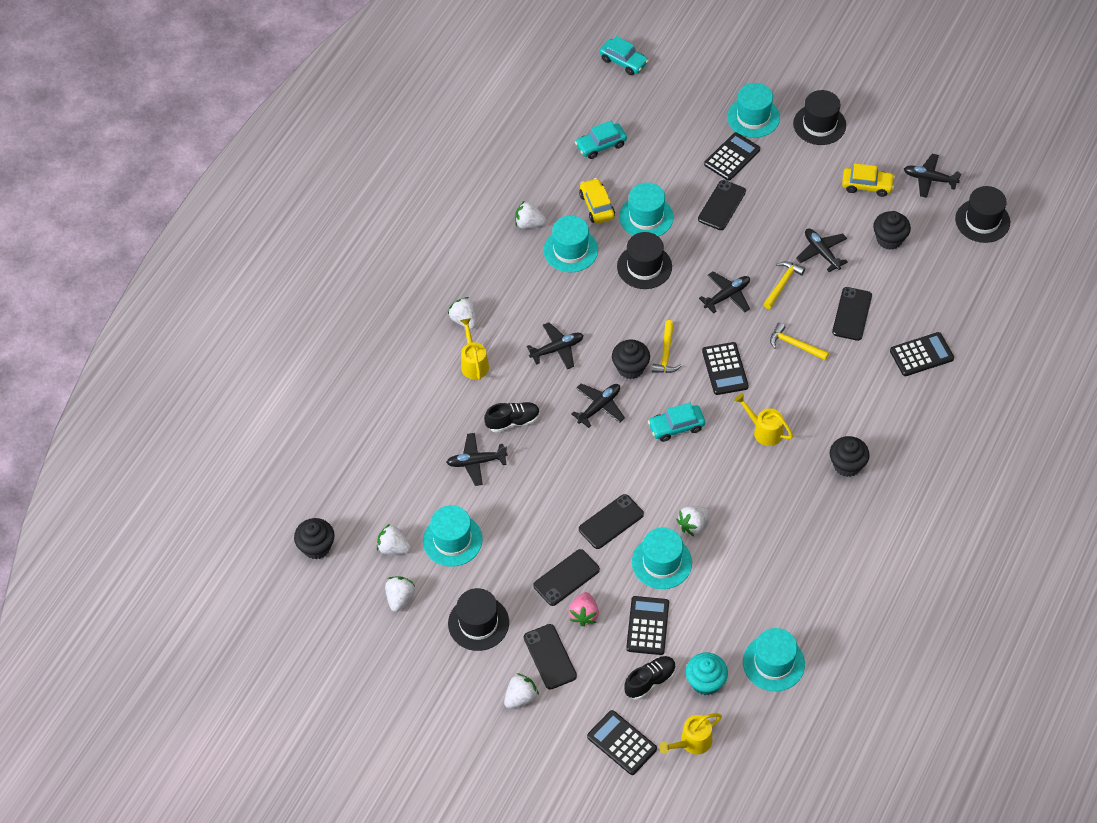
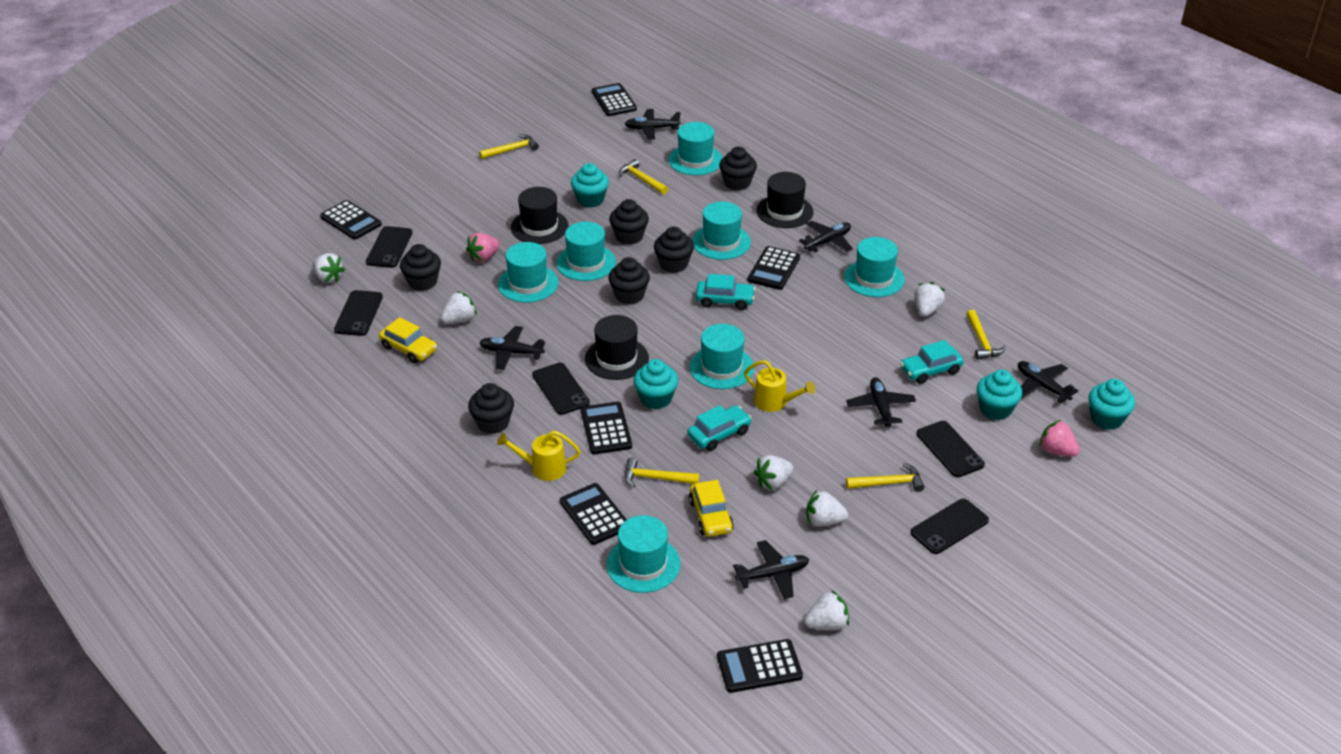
black calculator: 5 -> 6
black cupcake: 4 -> 6
black hat: 4 -> 3
black shoe: 2 -> 0
pink strawberry: 1 -> 2
turquoise cupcake: 1 -> 4
turquoise hat: 6 -> 7
yellow hammer: 3 -> 5
yellow watering can: 3 -> 2

